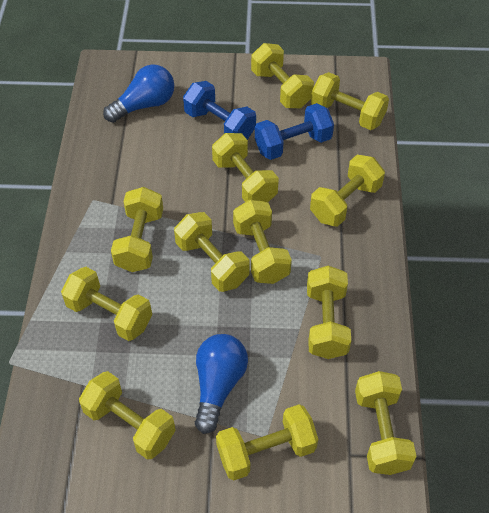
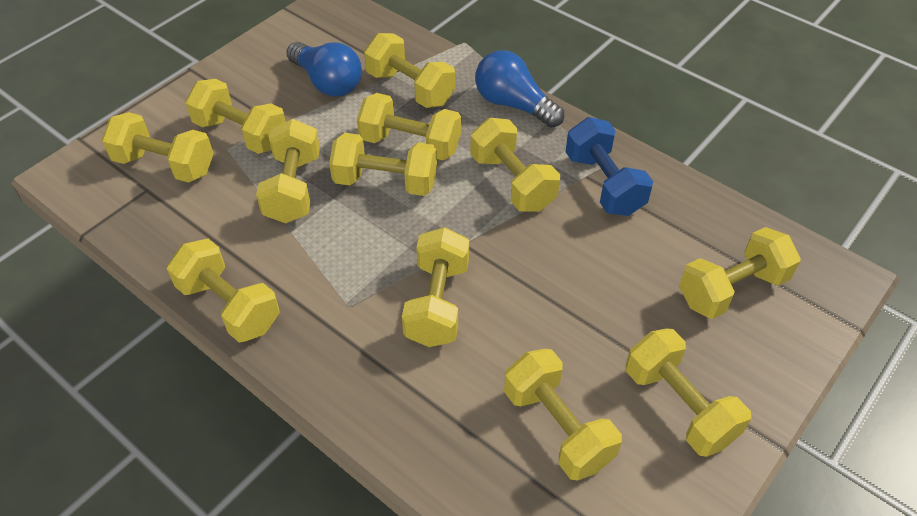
blue dumbbell: 2 -> 1

